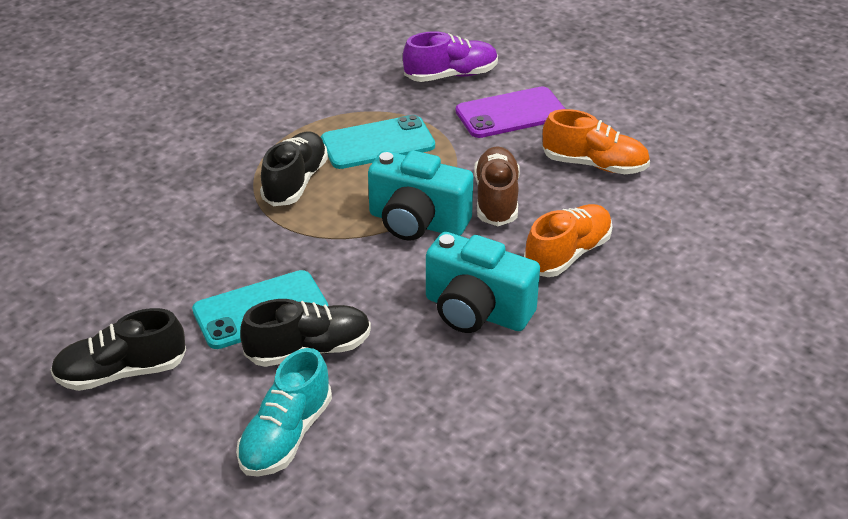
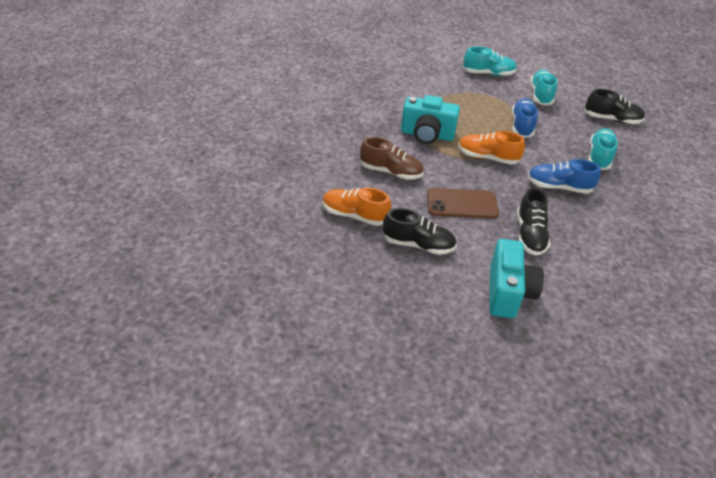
blue shoe: 0 -> 2
brown phone: 0 -> 1
purple phone: 1 -> 0
purple shoe: 1 -> 0
turquoise phone: 2 -> 0
turquoise shoe: 1 -> 3

